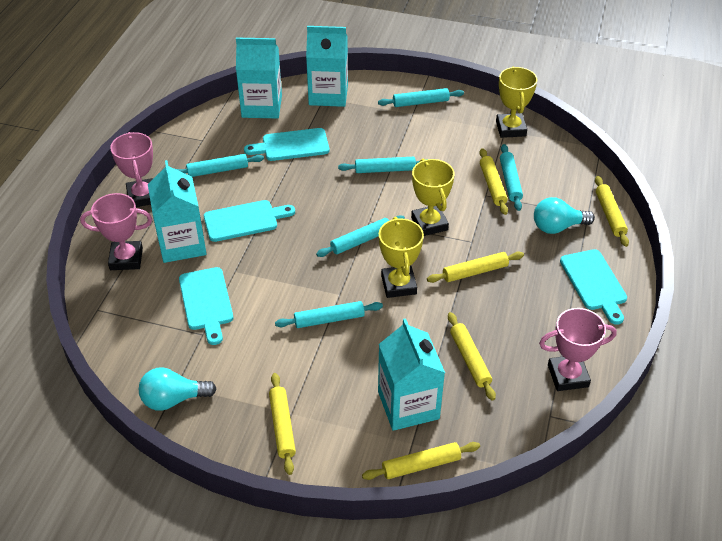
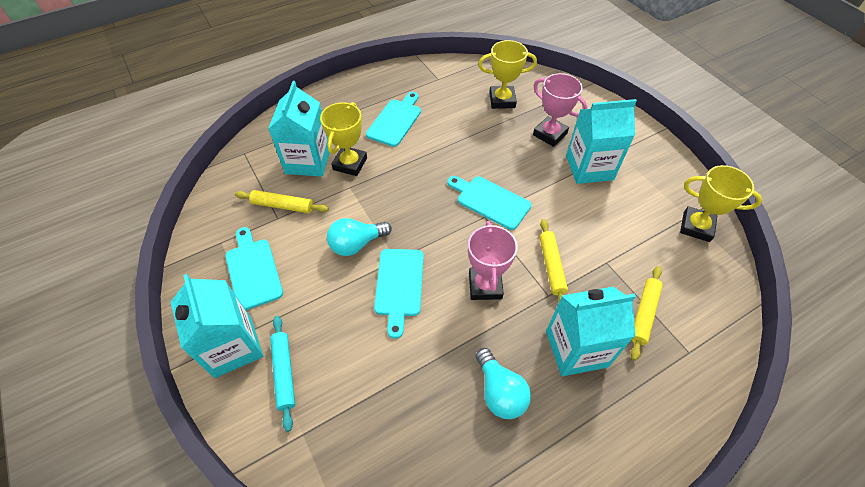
pink trophy: 3 -> 2
turquoise rolling pin: 6 -> 1
yellow rolling pin: 6 -> 3

